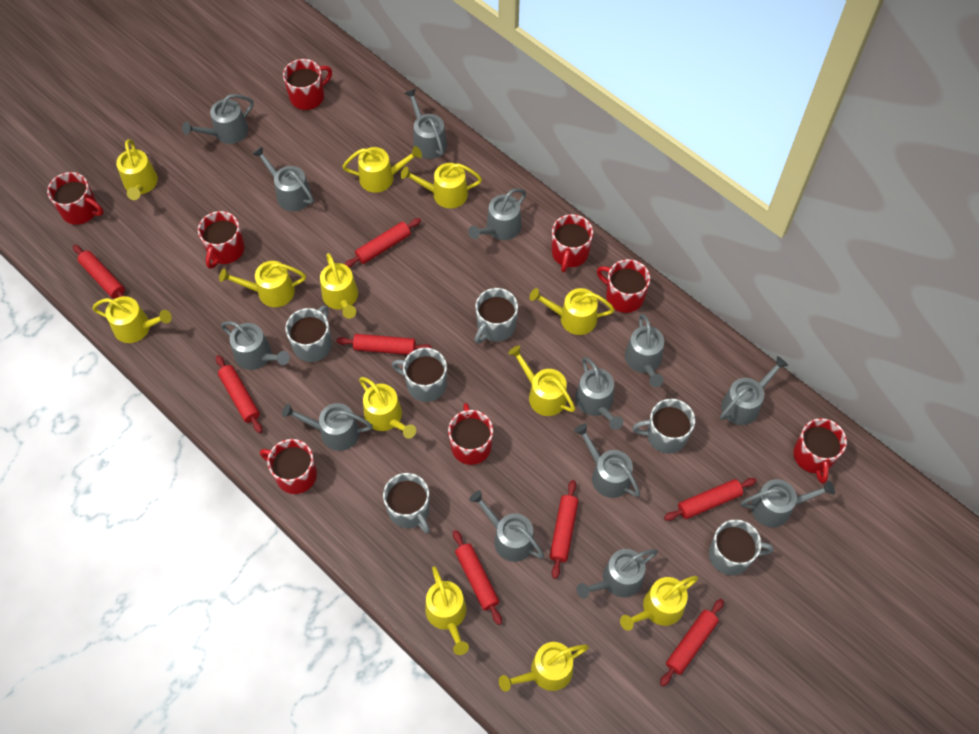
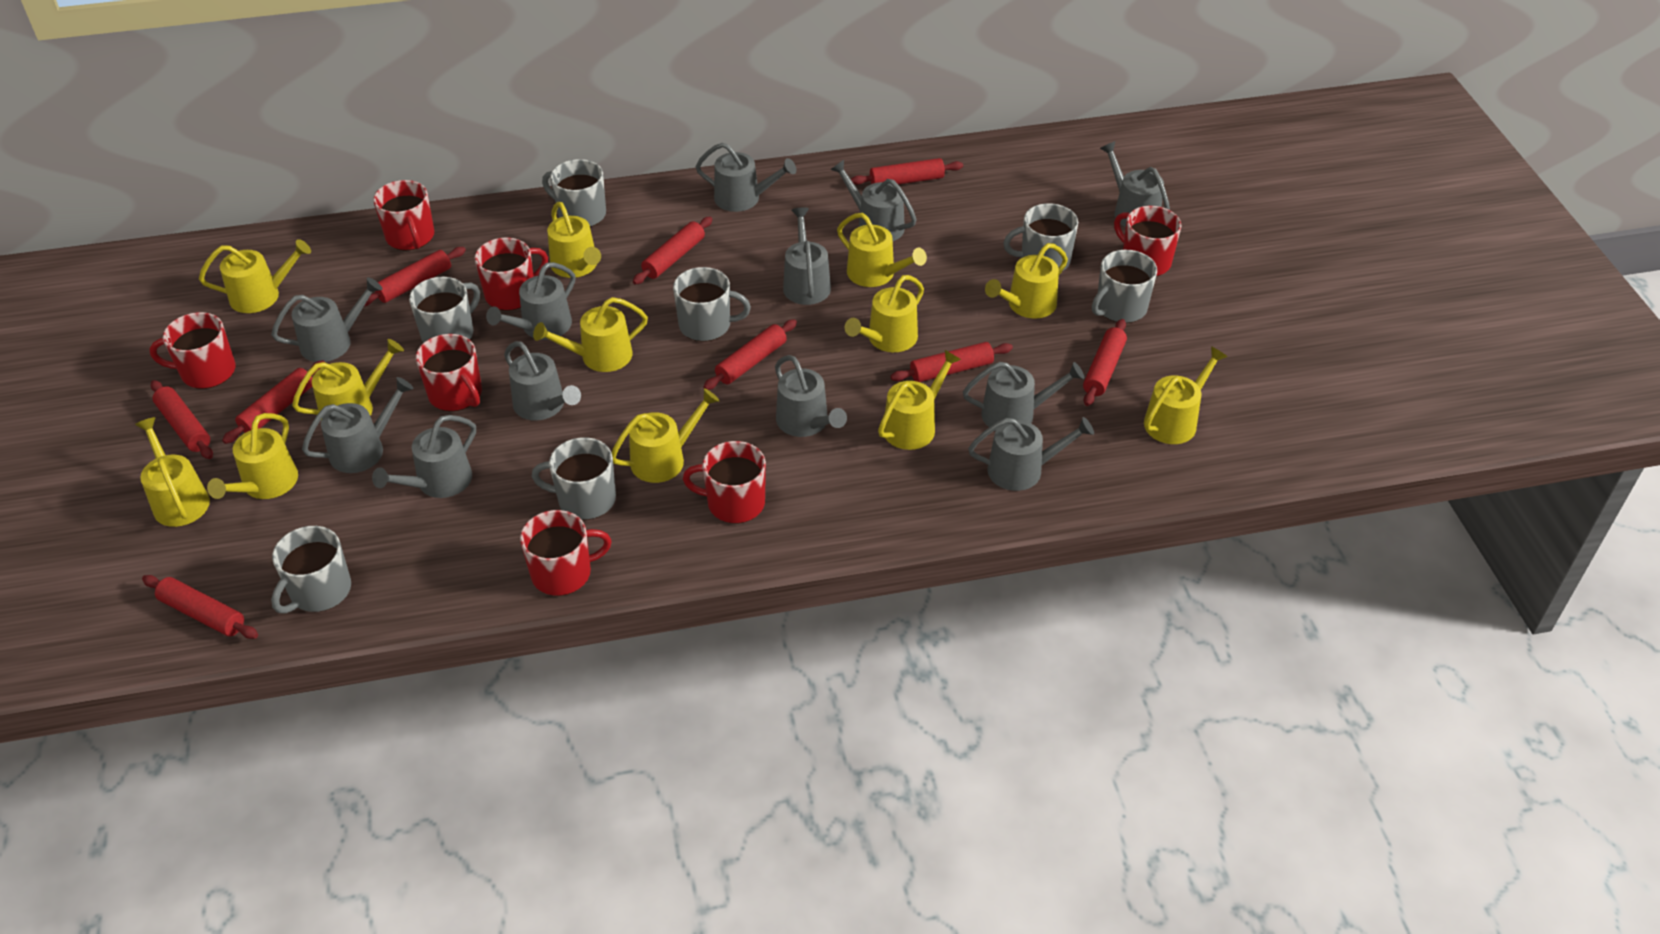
grey mug: 6 -> 7
grey watering can: 13 -> 12
red mug: 8 -> 7
red rolling pin: 8 -> 9

